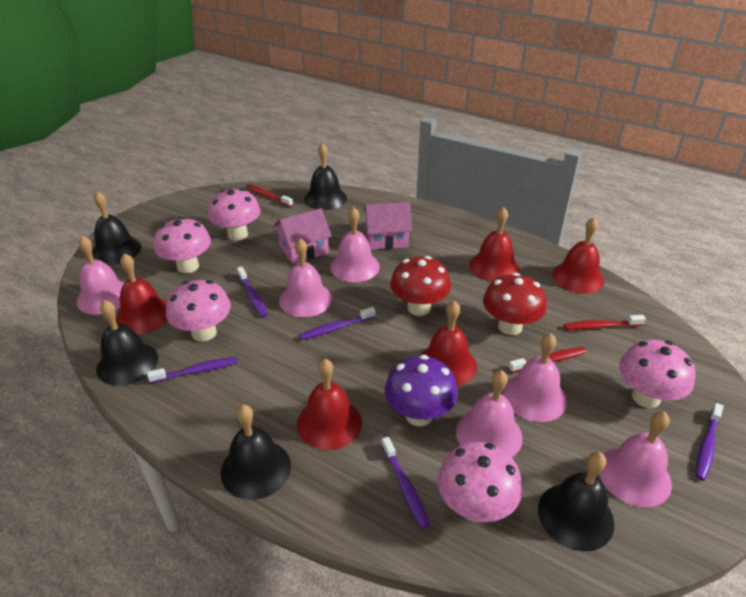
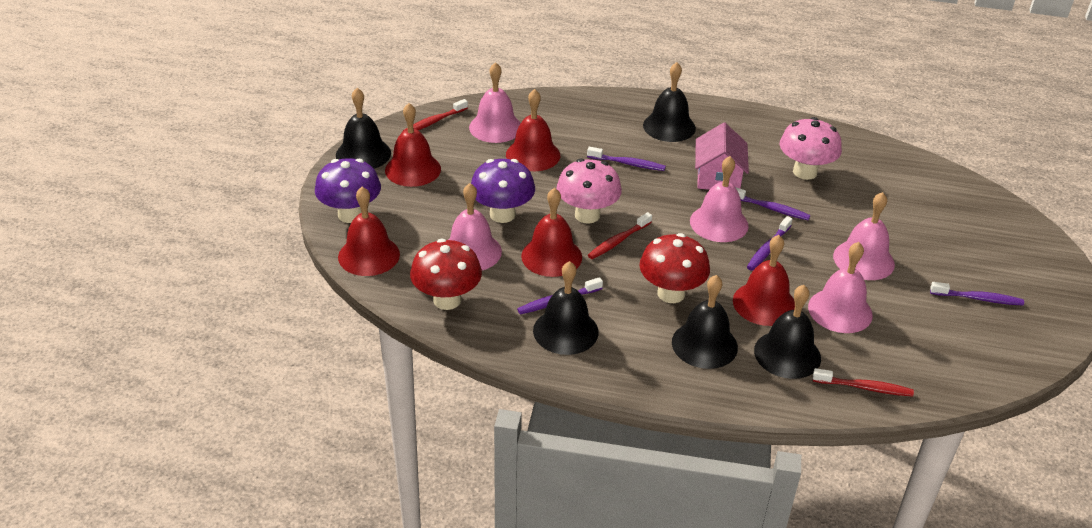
pink bell: 6 -> 5
pink house: 2 -> 1
pink mushroom: 5 -> 2
purple mushroom: 1 -> 2

